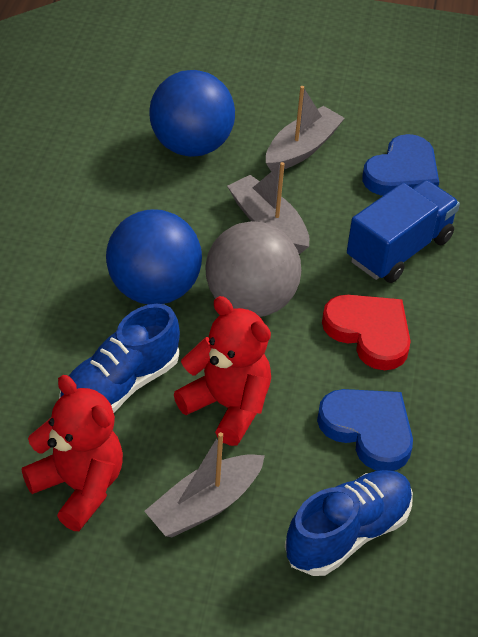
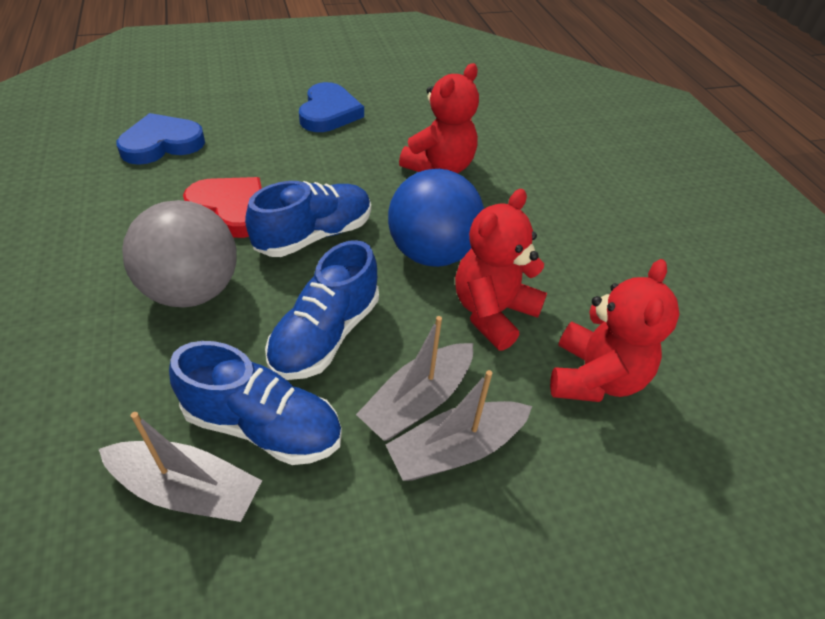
blue ball: 2 -> 1
blue shoe: 2 -> 3
blue truck: 1 -> 0
red teddy bear: 2 -> 3

